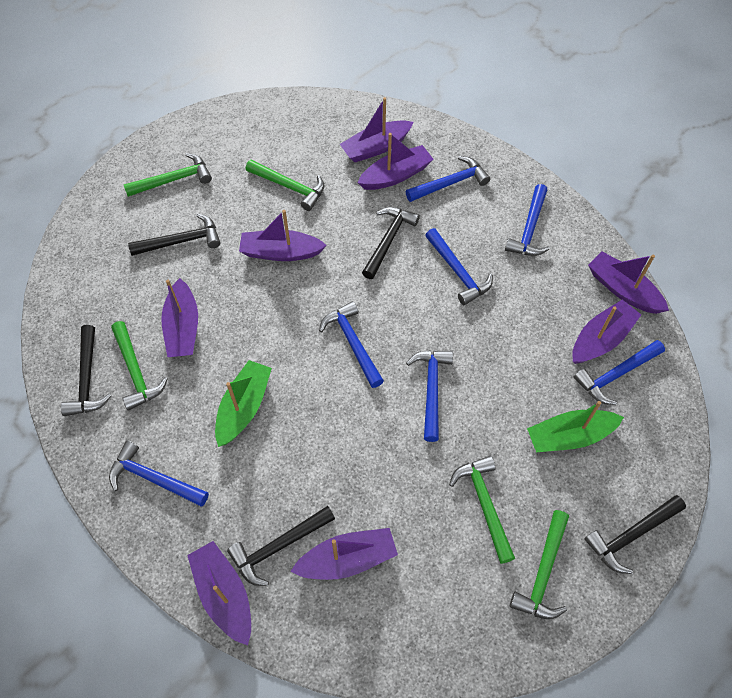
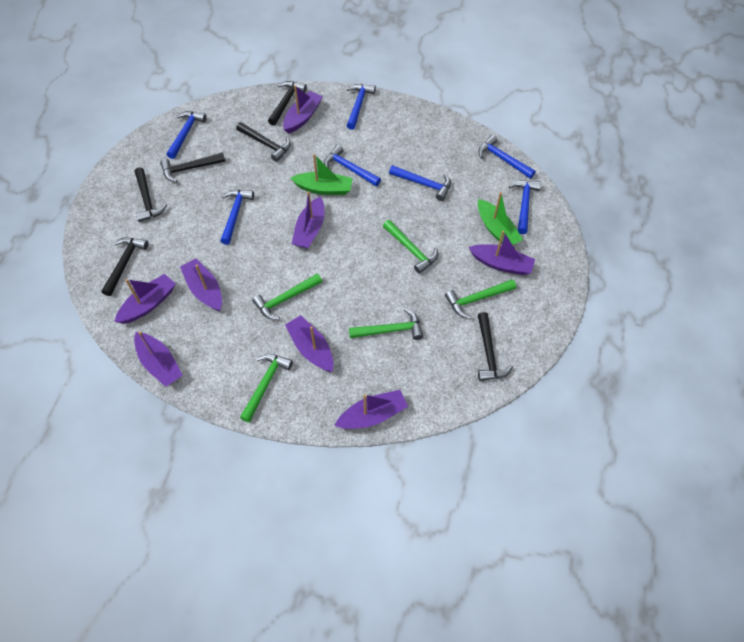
black hammer: 5 -> 6

